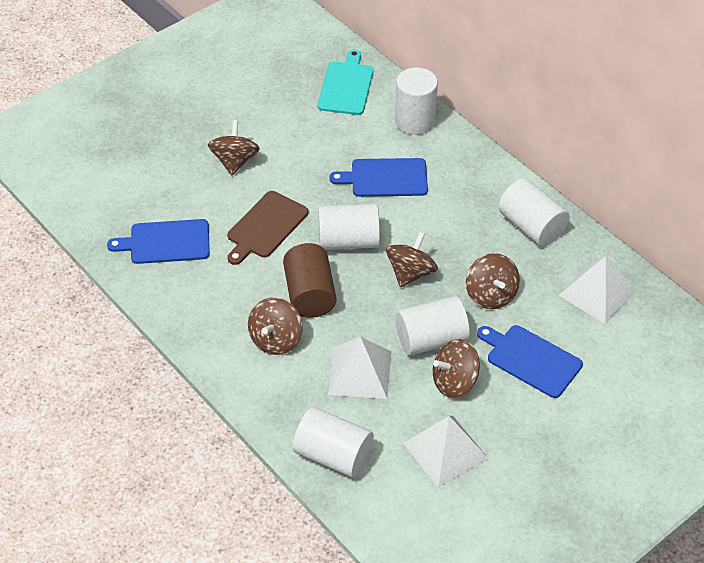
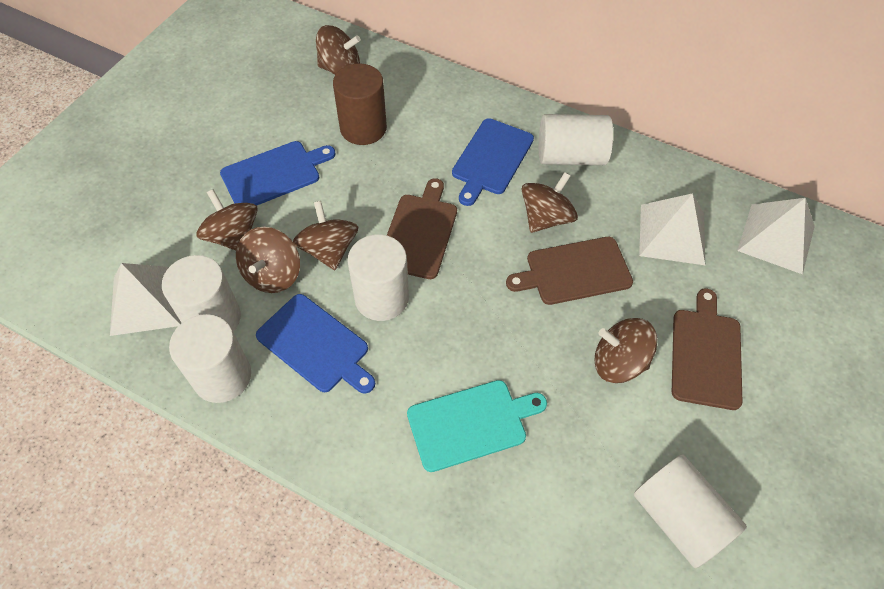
brown cutting board: 1 -> 3
brown spinning top: 5 -> 6

